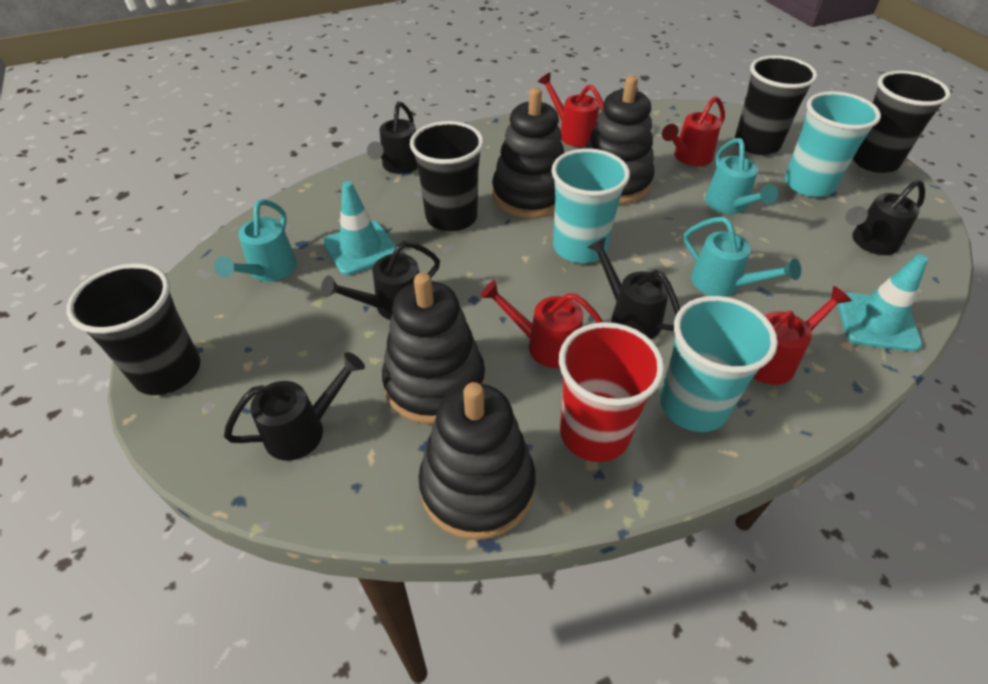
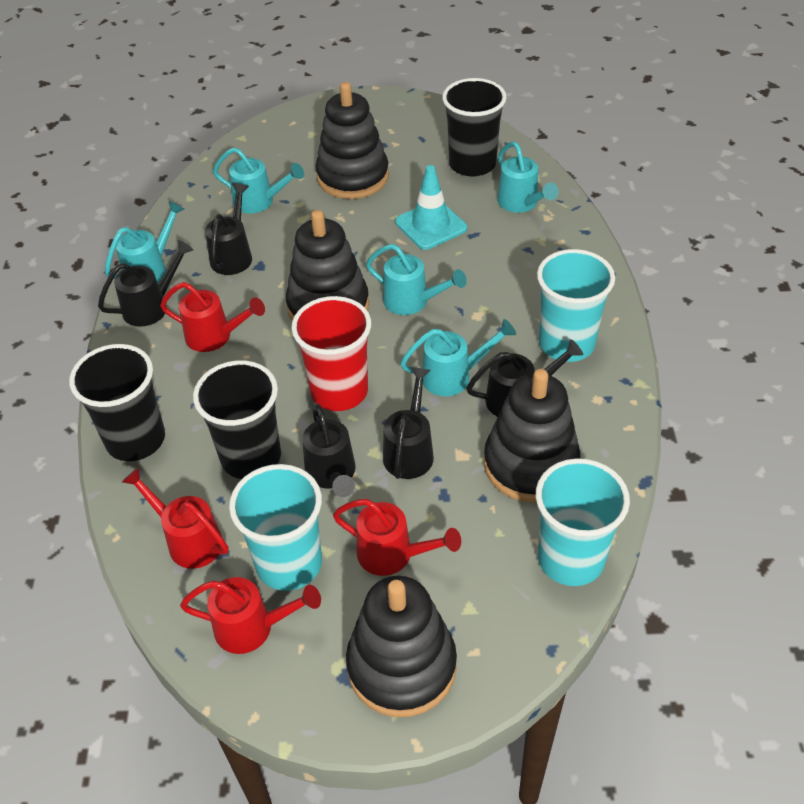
black cup: 4 -> 3
turquoise traffic cone: 2 -> 1
turquoise watering can: 3 -> 5

